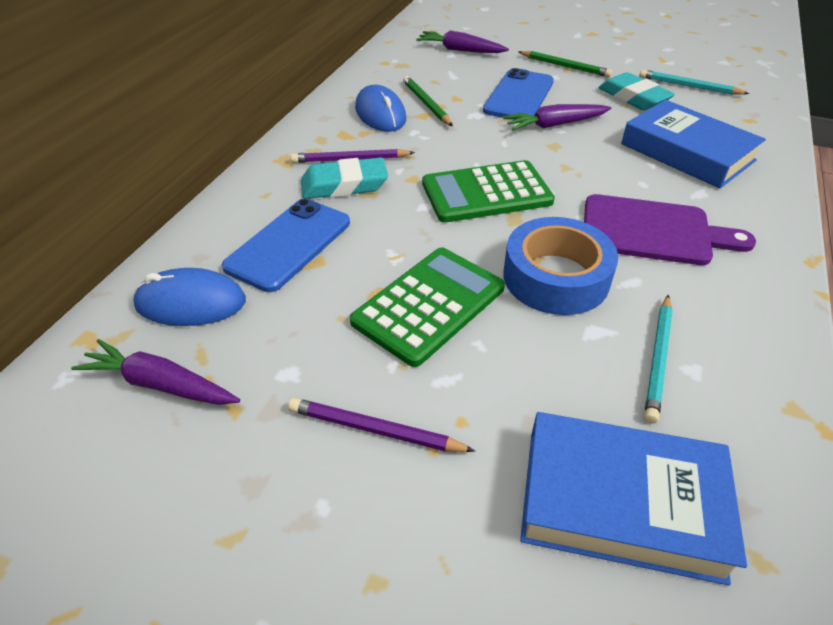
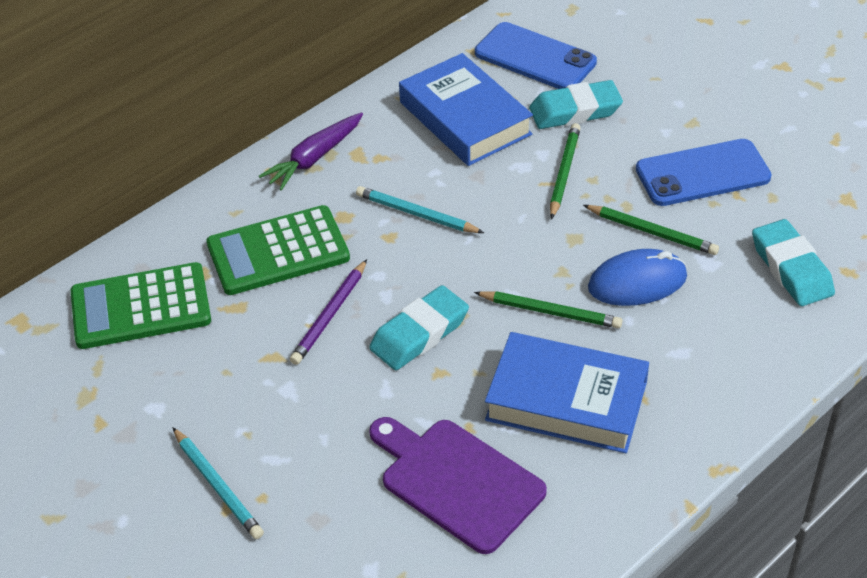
blue mouse: 2 -> 1
blue tape: 1 -> 0
green pencil: 2 -> 3
purple carrot: 3 -> 1
purple pencil: 2 -> 1
turquoise eraser: 2 -> 3

